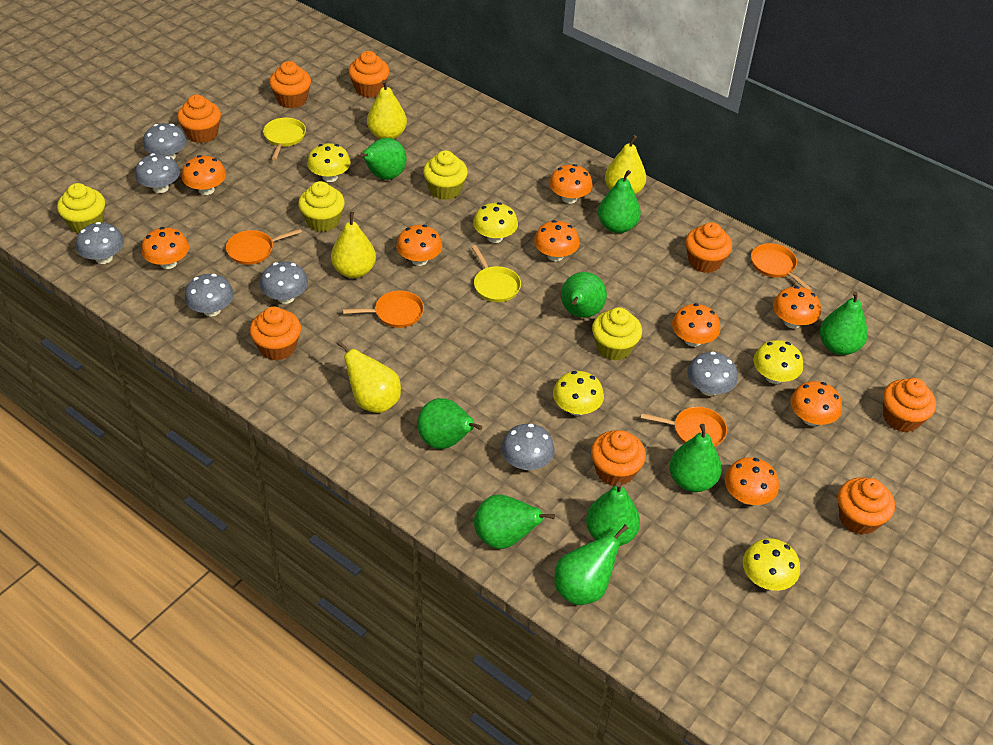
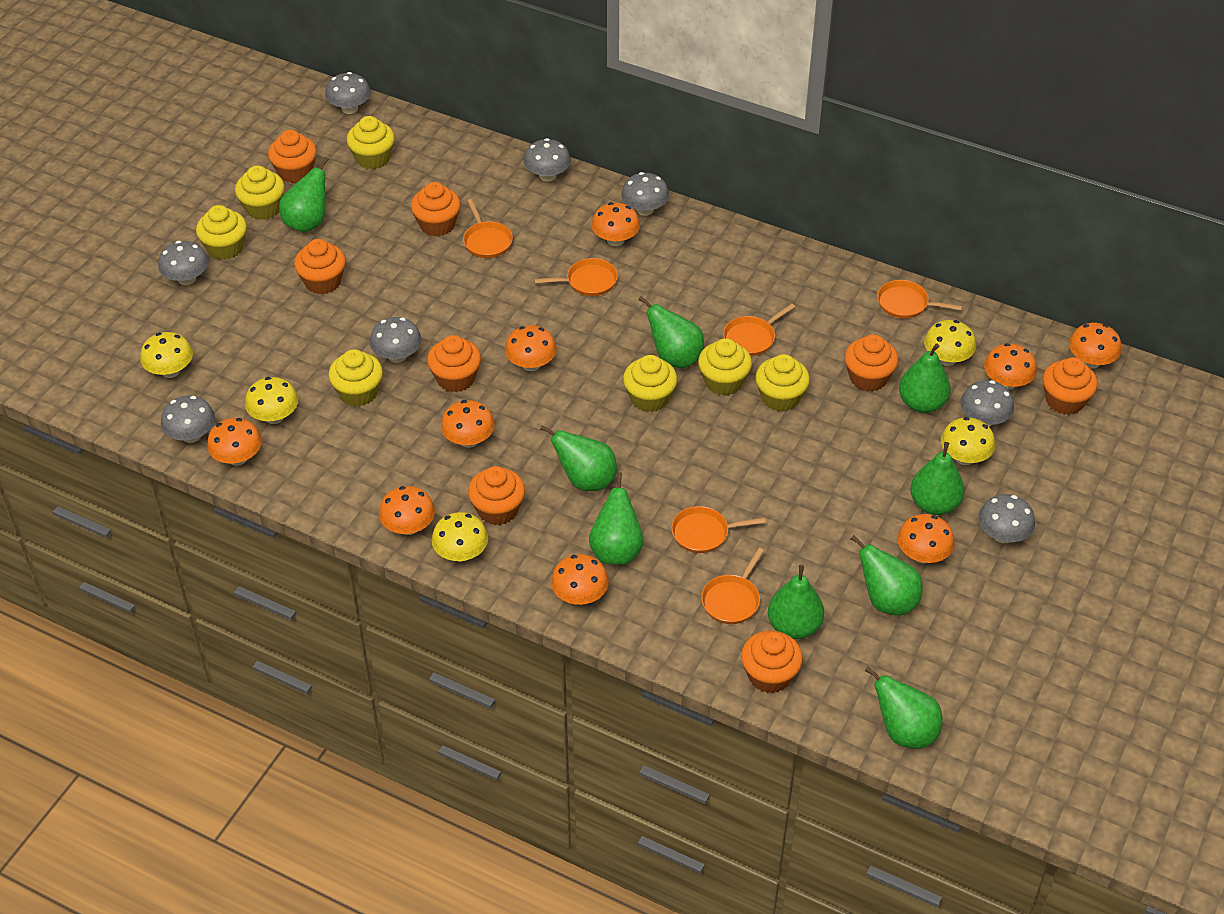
grey mushroom: 7 -> 8
orange pan: 4 -> 6
yellow cupcake: 4 -> 7
yellow pan: 2 -> 0
yellow pear: 4 -> 0

